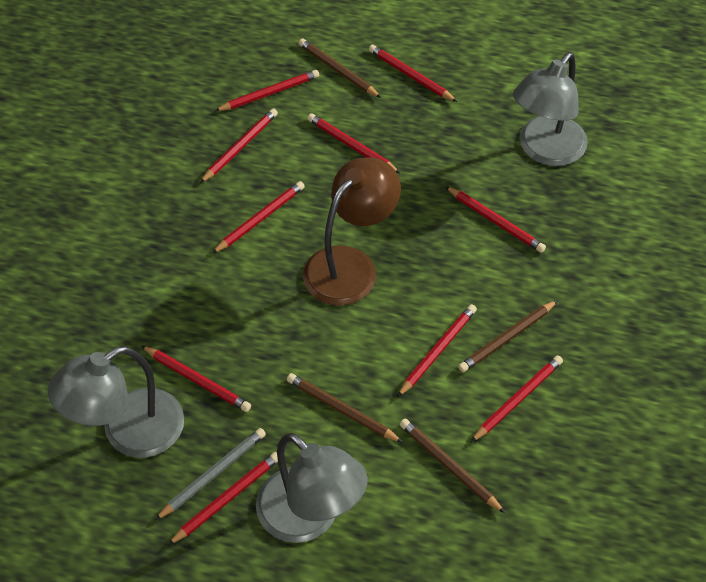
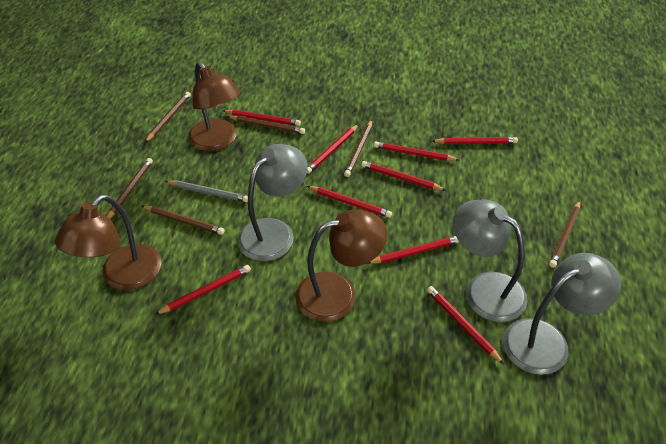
brown lamp: 1 -> 3
brown pencil: 4 -> 6
red pencil: 10 -> 9

